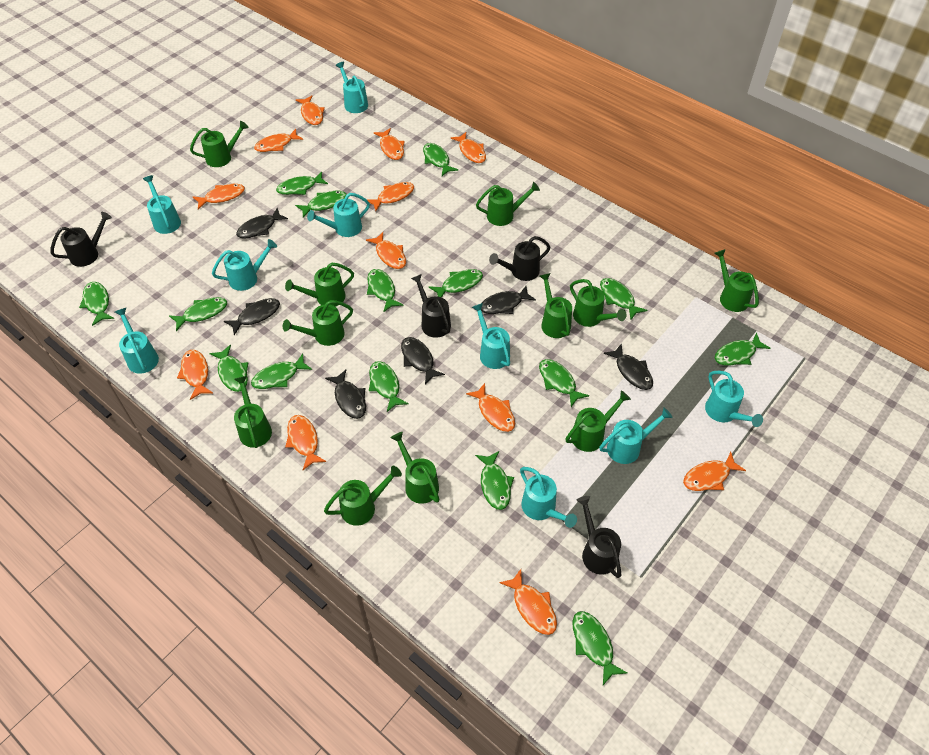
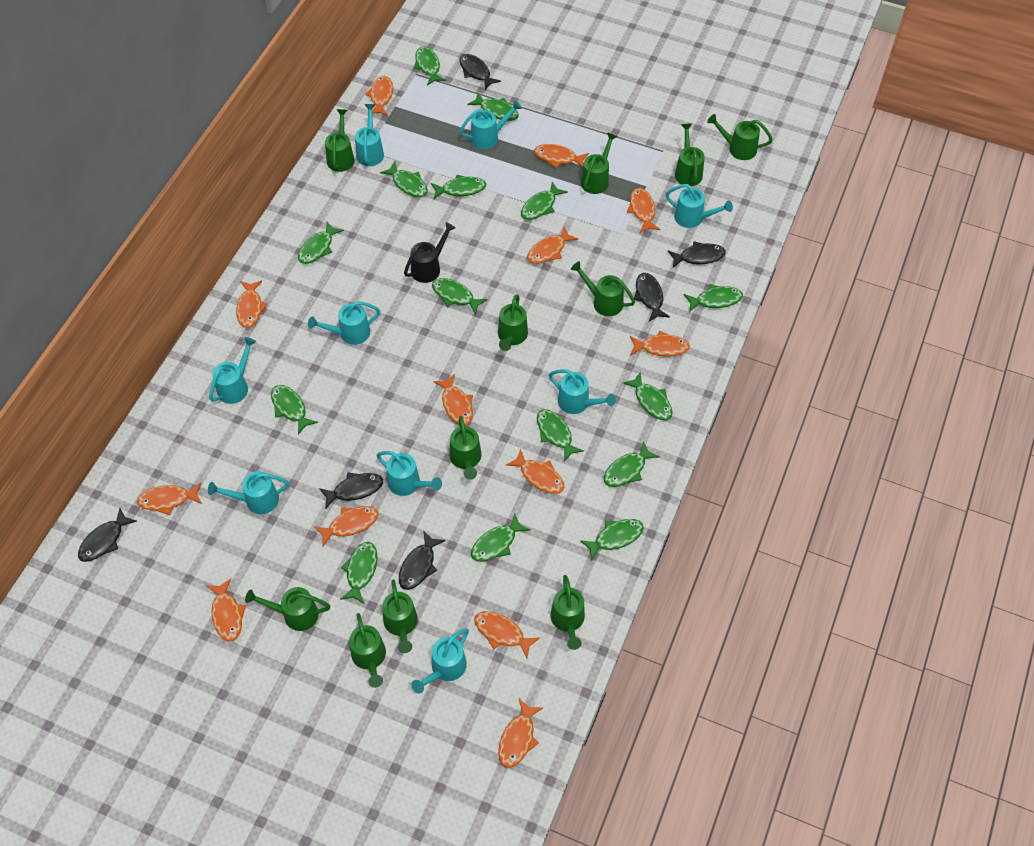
black watering can: 4 -> 1
orange fish: 12 -> 13

